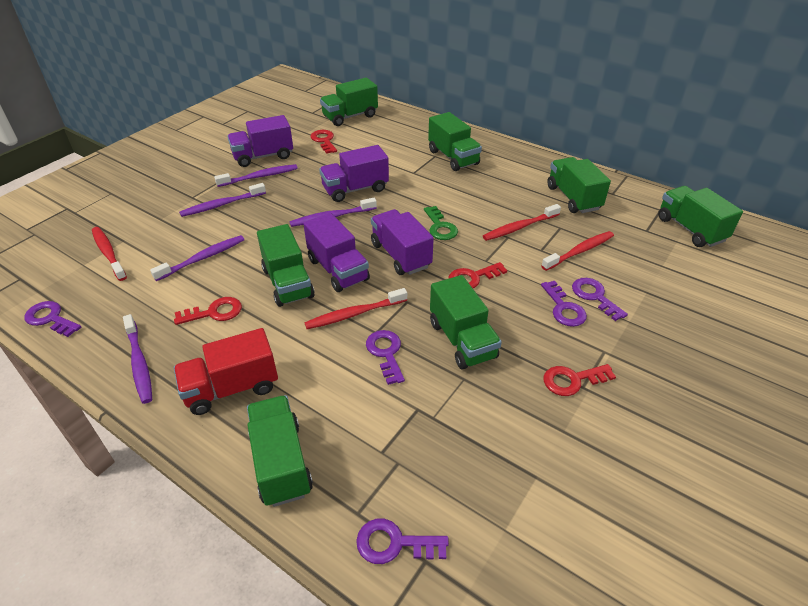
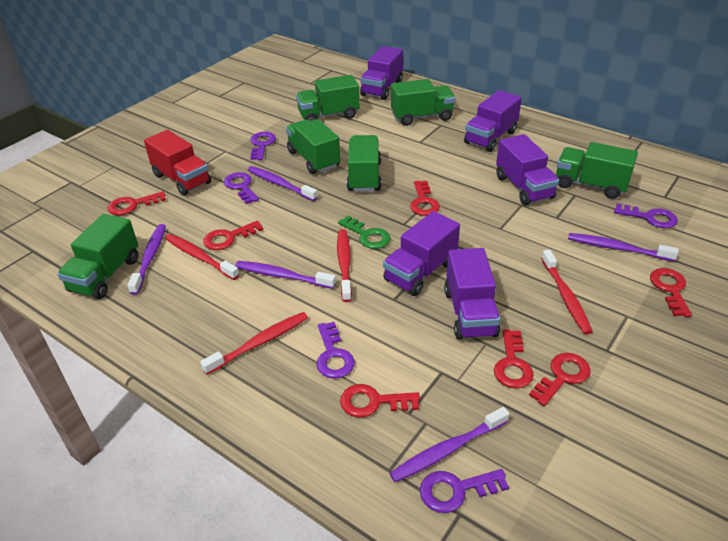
green truck: 7 -> 6
purple truck: 4 -> 5
red key: 4 -> 7

